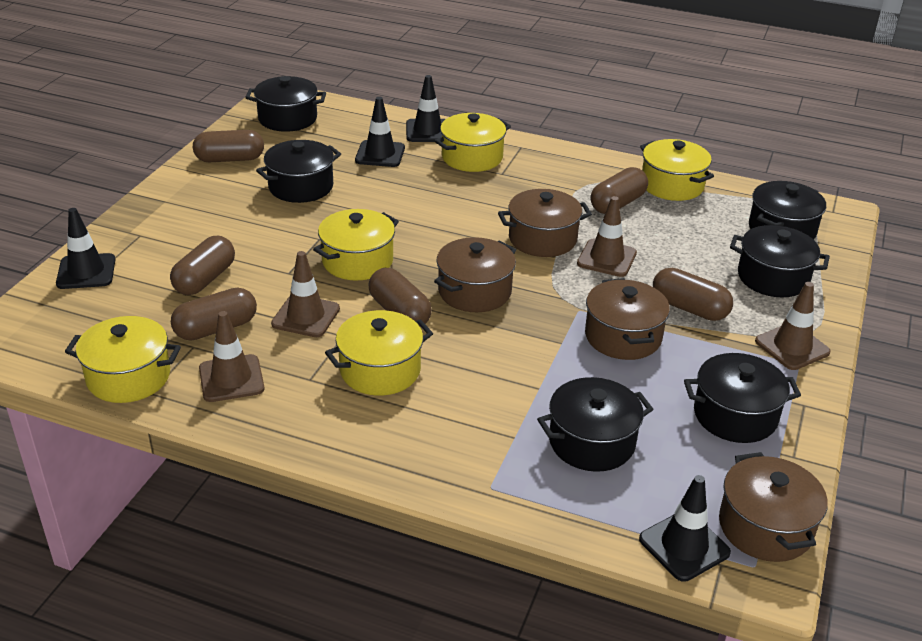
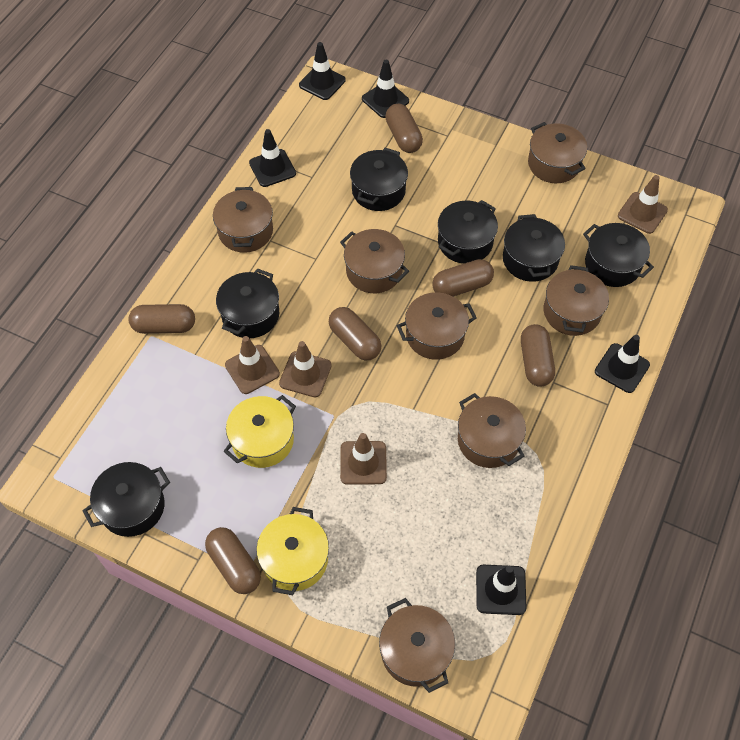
black traffic cone: 4 -> 5
brown pot: 4 -> 7
yellow pot: 5 -> 2

